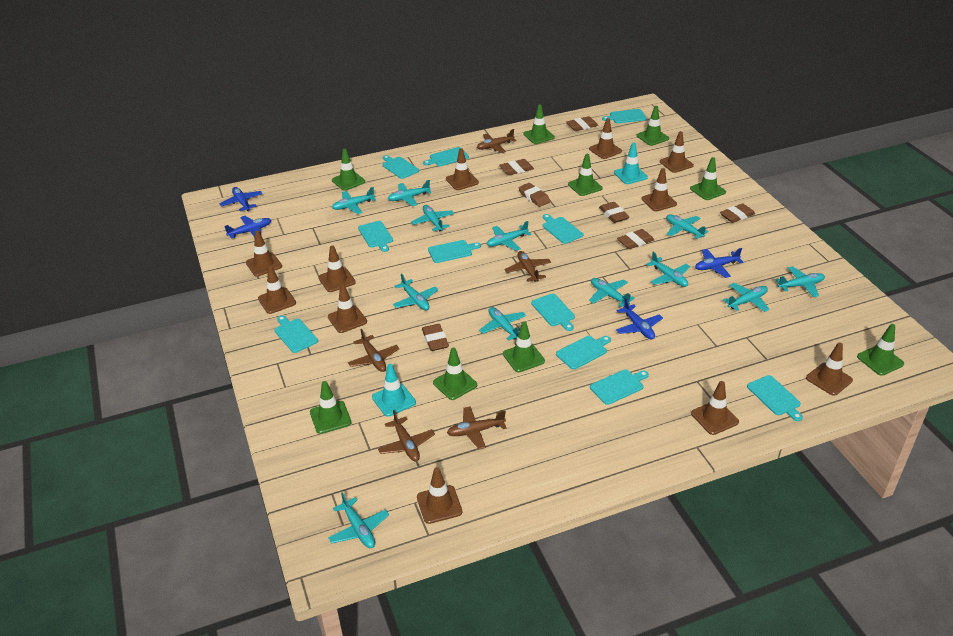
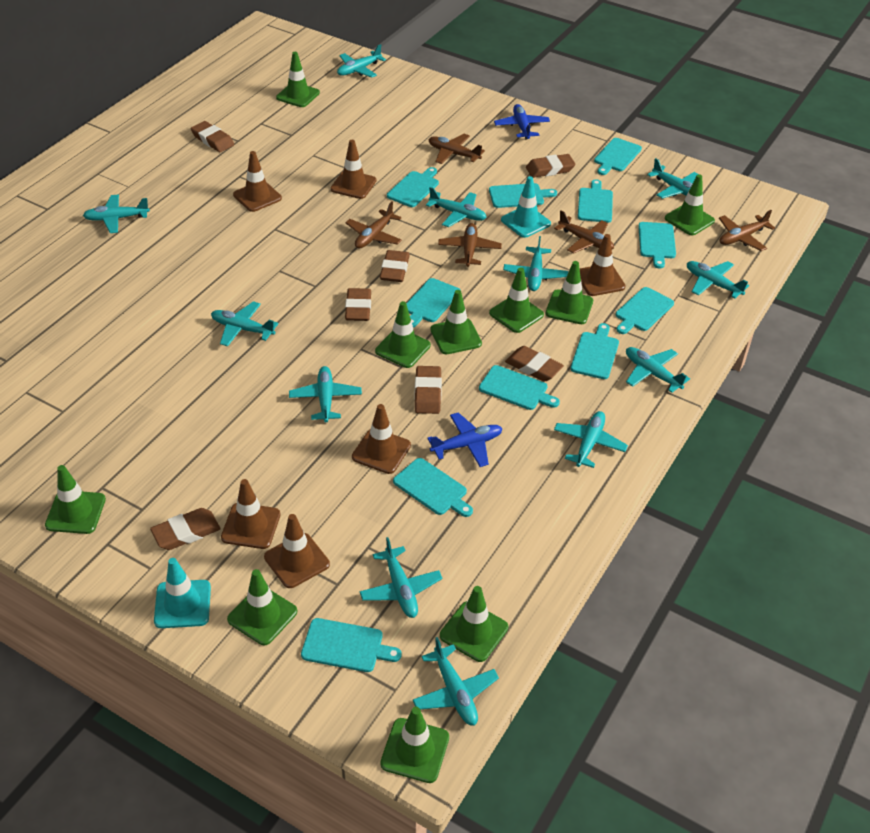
blue plane: 4 -> 2
brown traffic cone: 11 -> 6
green traffic cone: 9 -> 10

